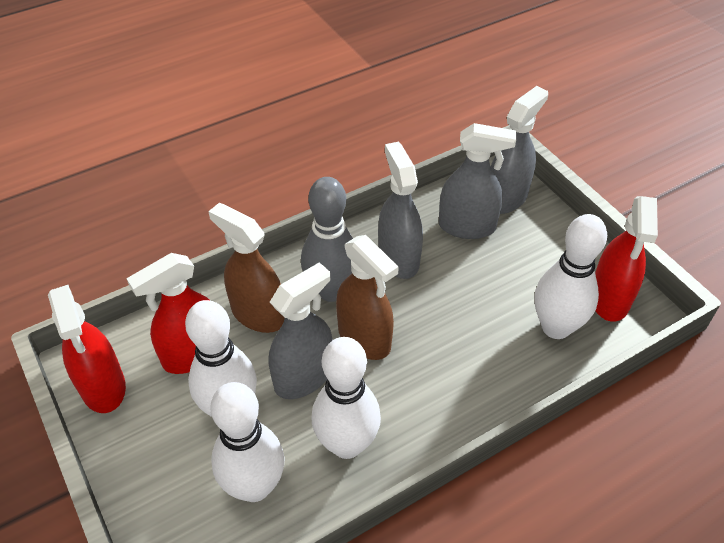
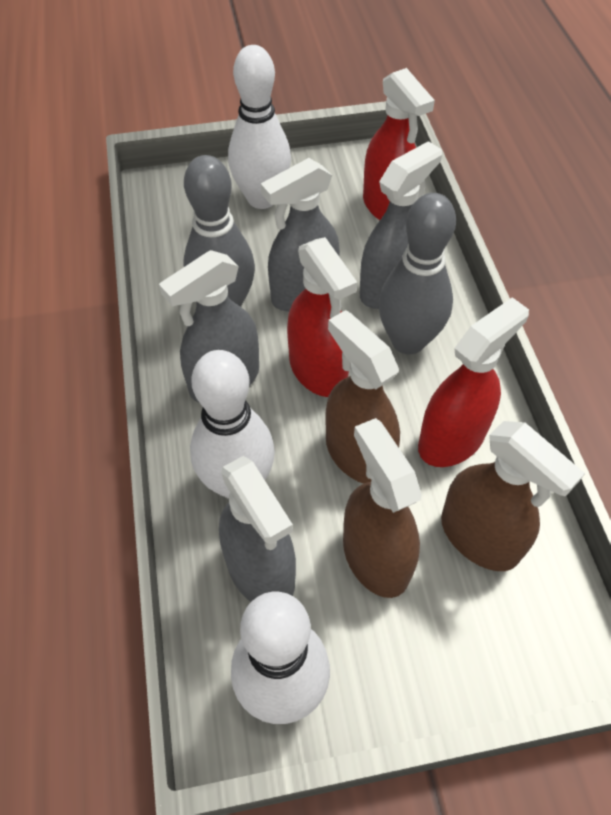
brown spray bottle: 2 -> 3
grey bowling pin: 1 -> 2
white bowling pin: 4 -> 3

